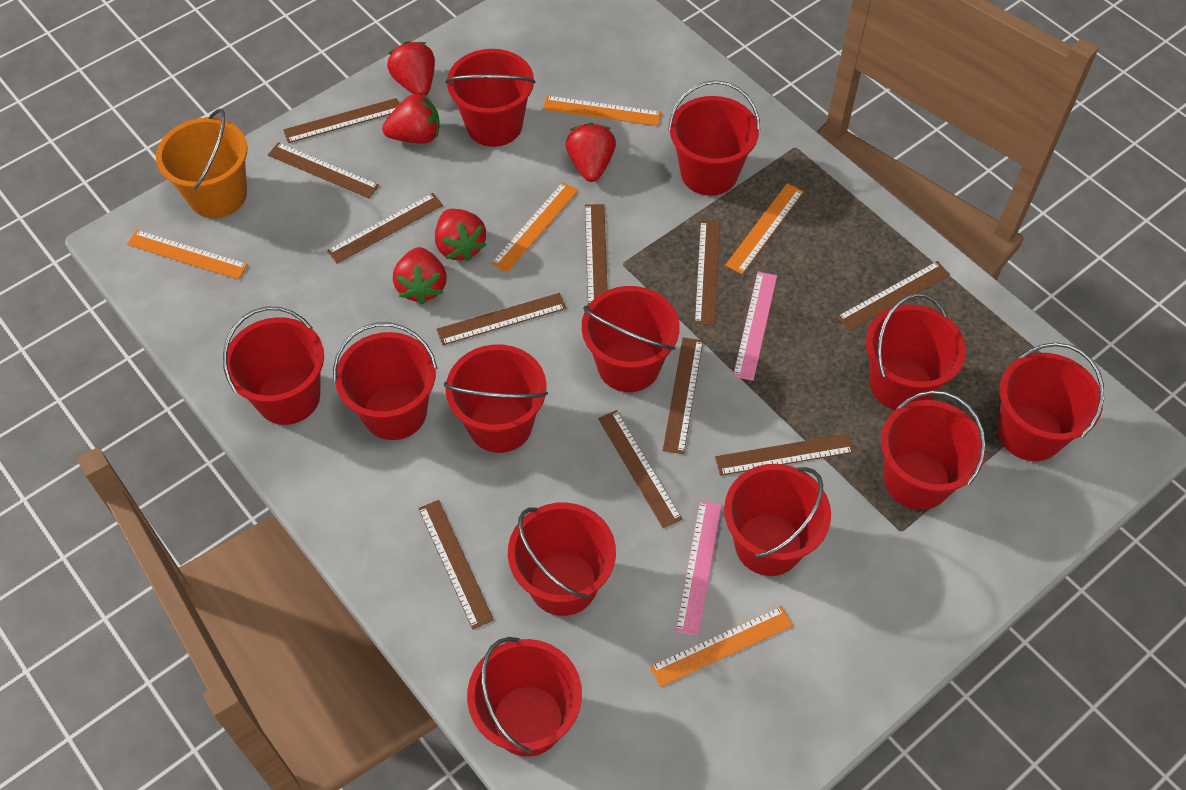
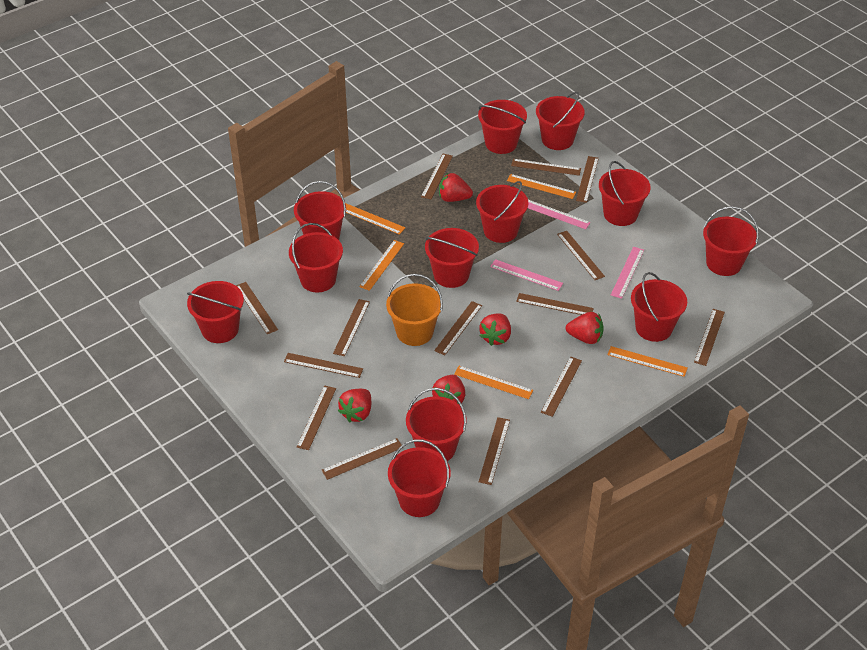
brown ruler: 11 -> 14
pink ruler: 2 -> 3

